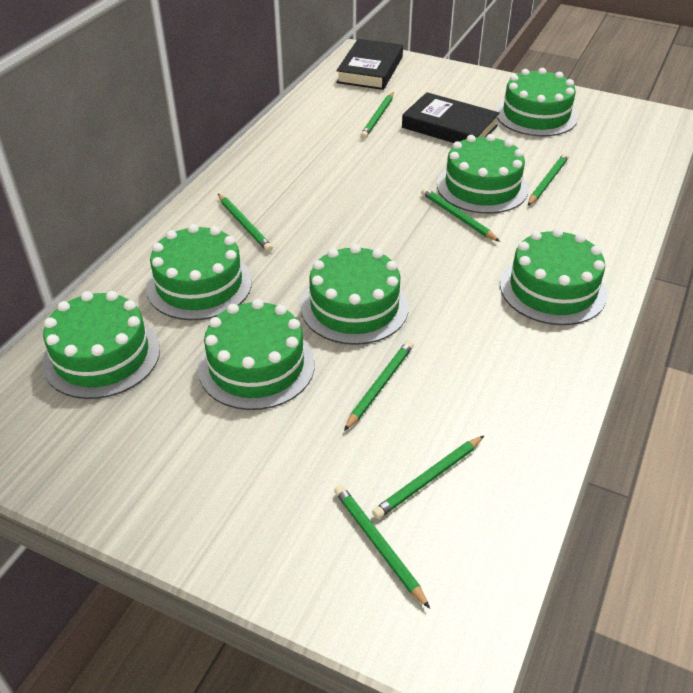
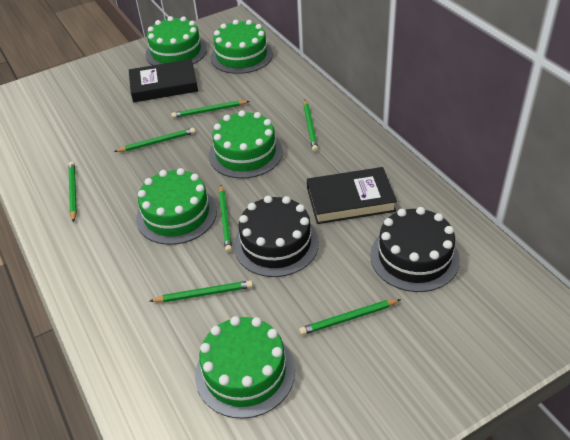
black cake: 0 -> 2
green cake: 7 -> 5

